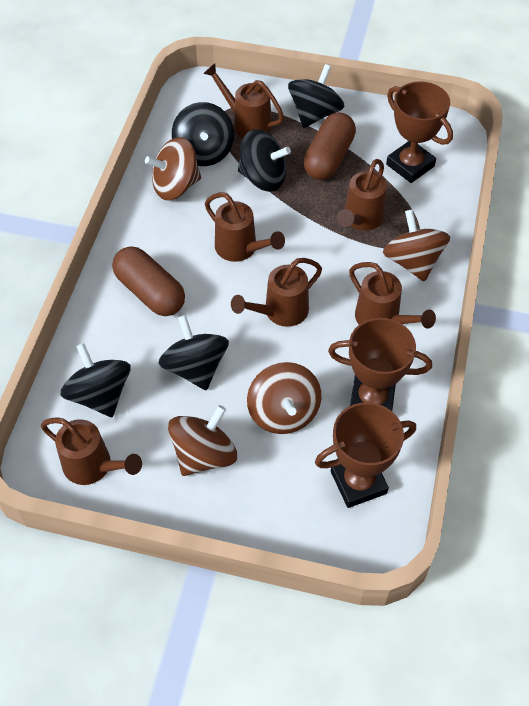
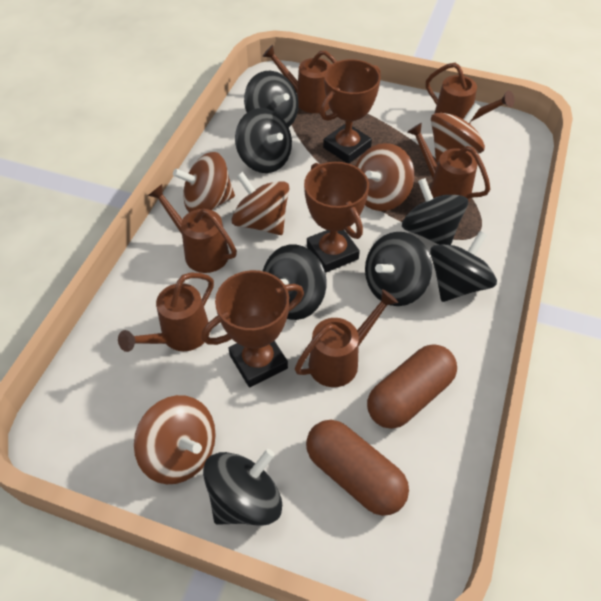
black spinning top: 5 -> 7
brown spinning top: 4 -> 5

